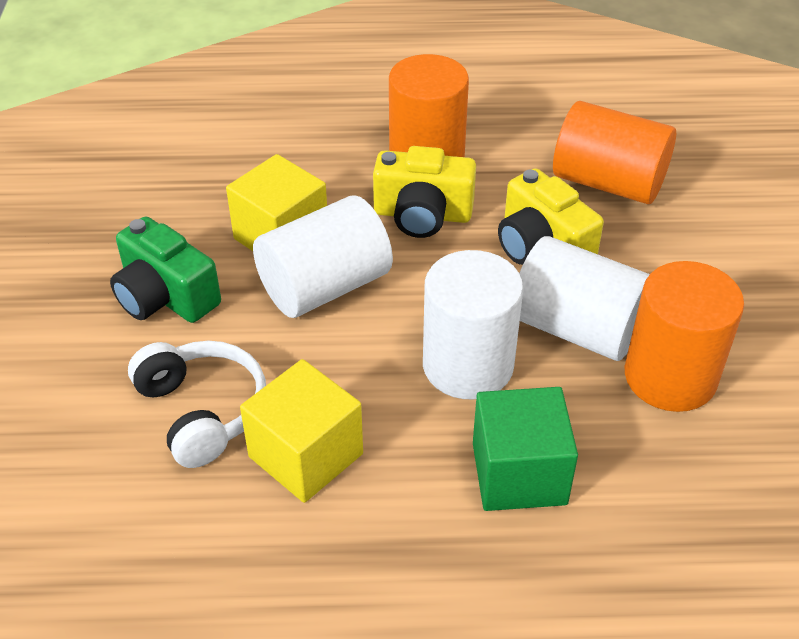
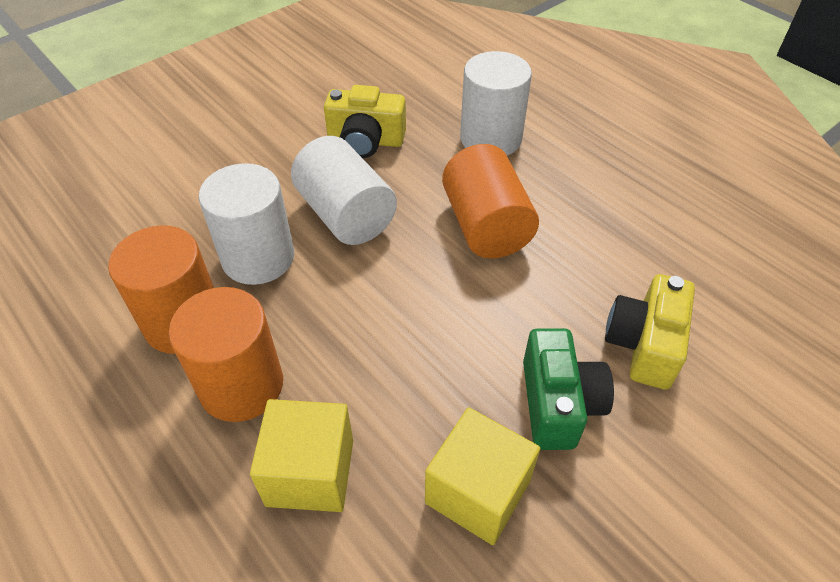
green cube: 1 -> 0
white headphones: 1 -> 0

